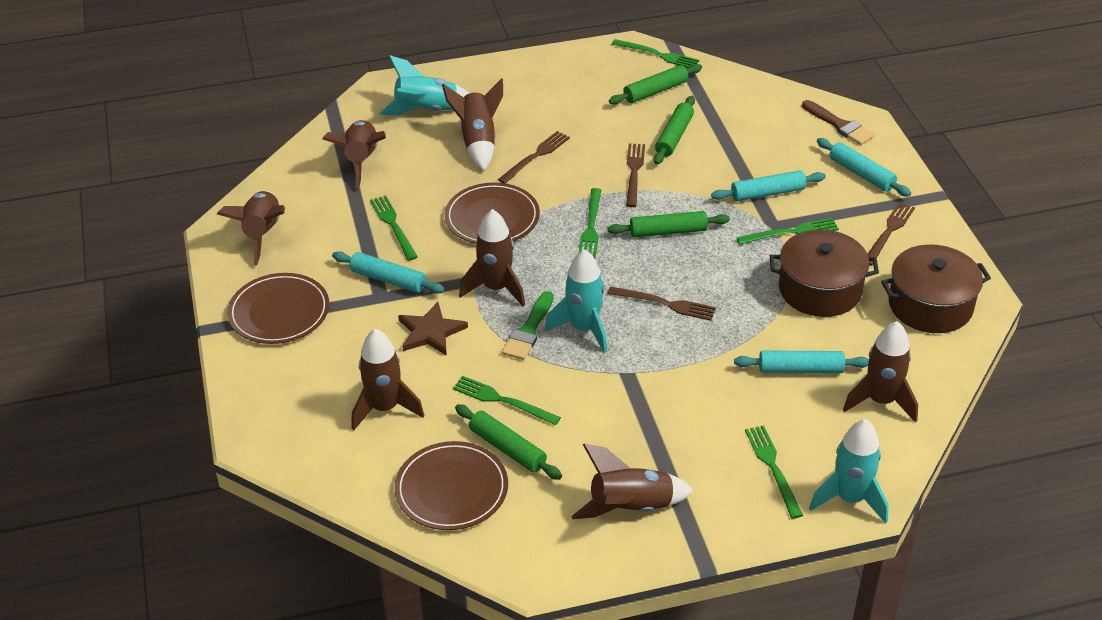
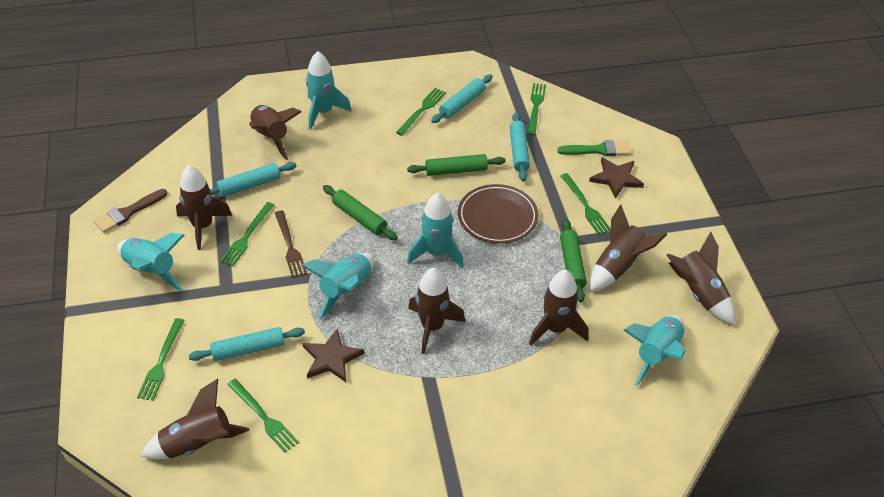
brown fork: 4 -> 1
brown plate: 3 -> 1
brown pot: 2 -> 0
brown star: 1 -> 2
green rolling pin: 4 -> 3
turquoise rocket: 3 -> 5

